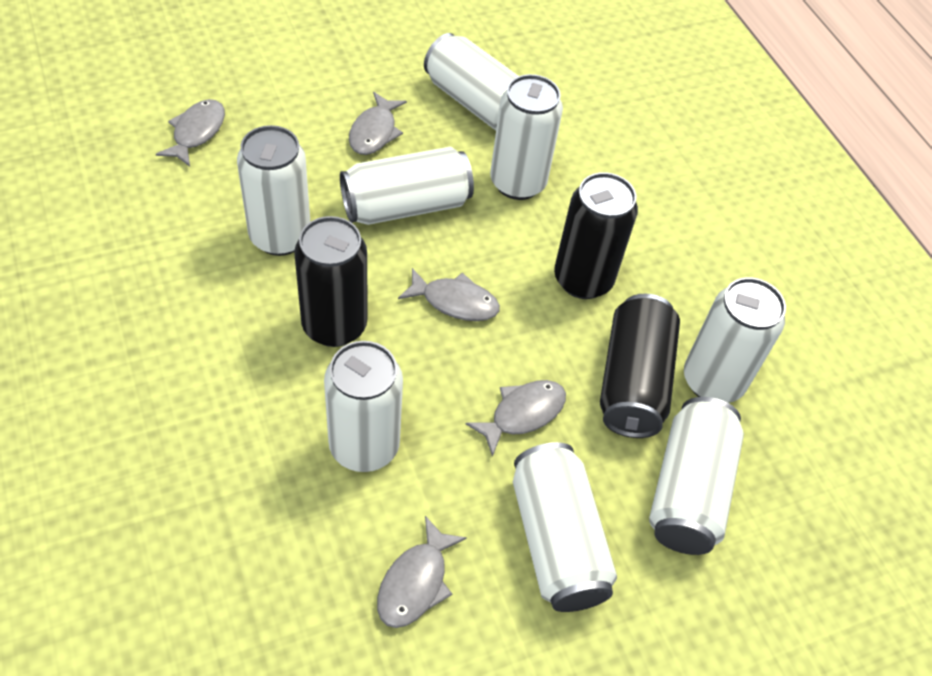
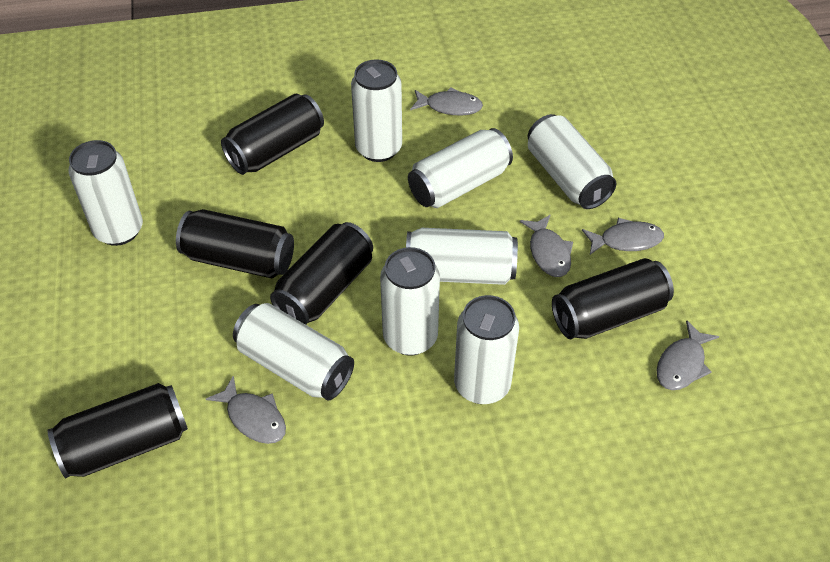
black can: 3 -> 5

